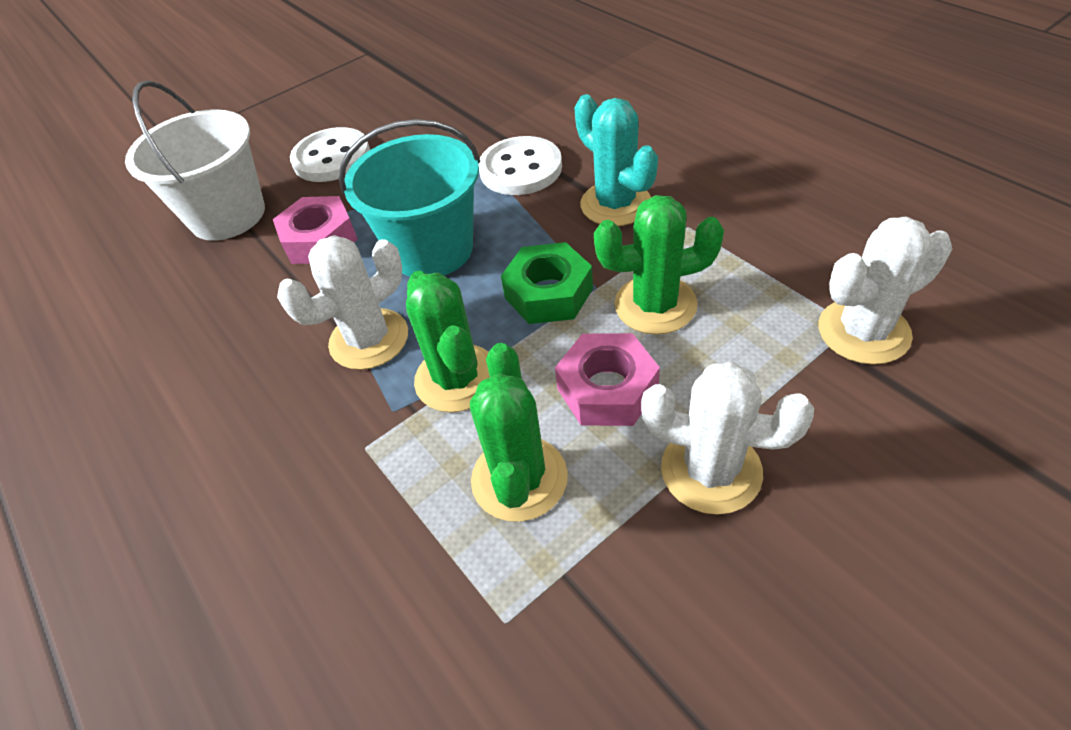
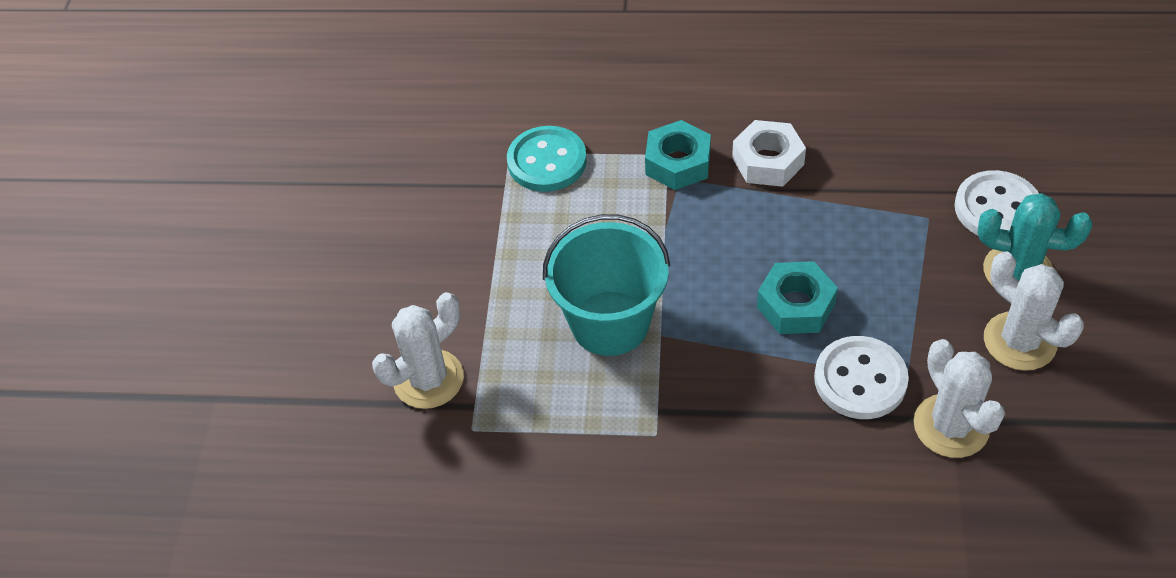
green cactus: 3 -> 0
green nut: 1 -> 0
pink nut: 2 -> 0
turquoise button: 0 -> 1
turquoise nut: 0 -> 2
white bucket: 1 -> 0
white nut: 0 -> 1

